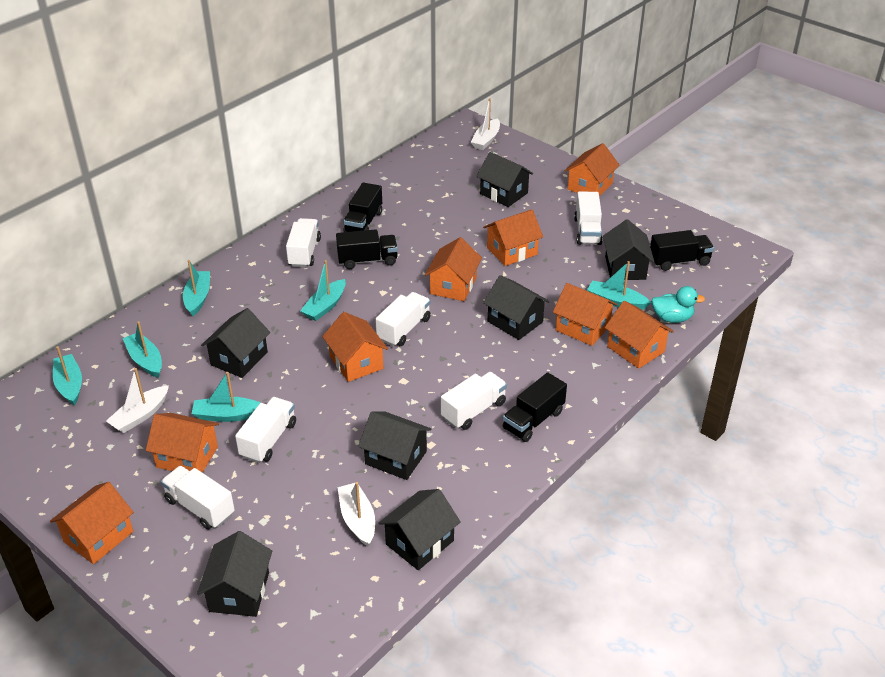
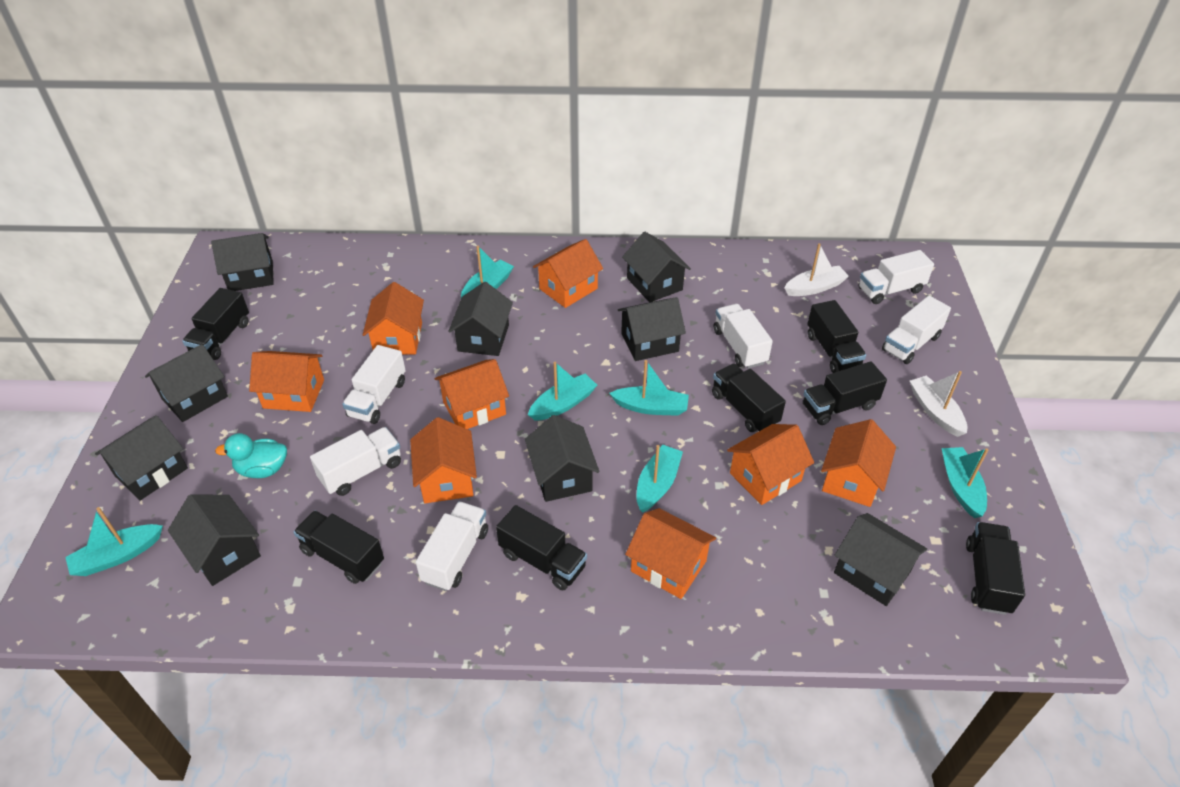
black house: 7 -> 9
black truck: 4 -> 7
white boat: 3 -> 2

